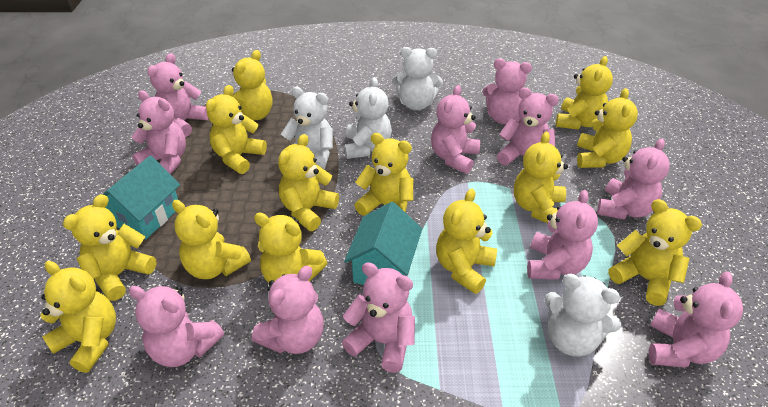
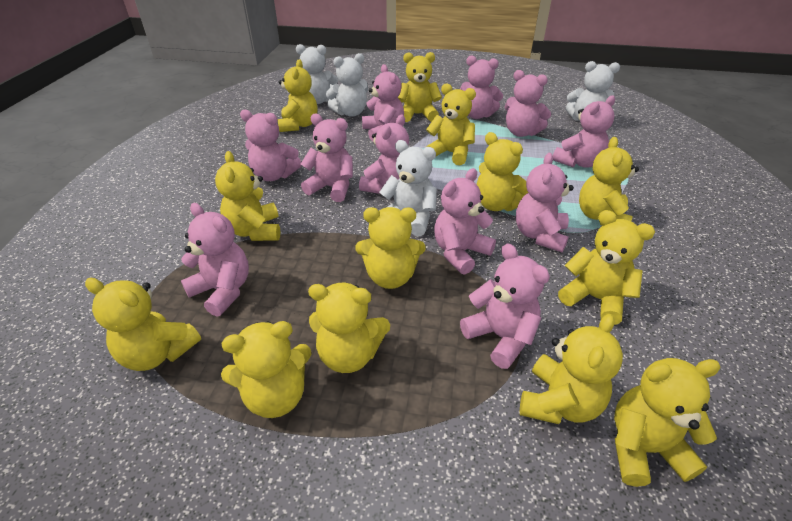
turquoise house: 2 -> 0

